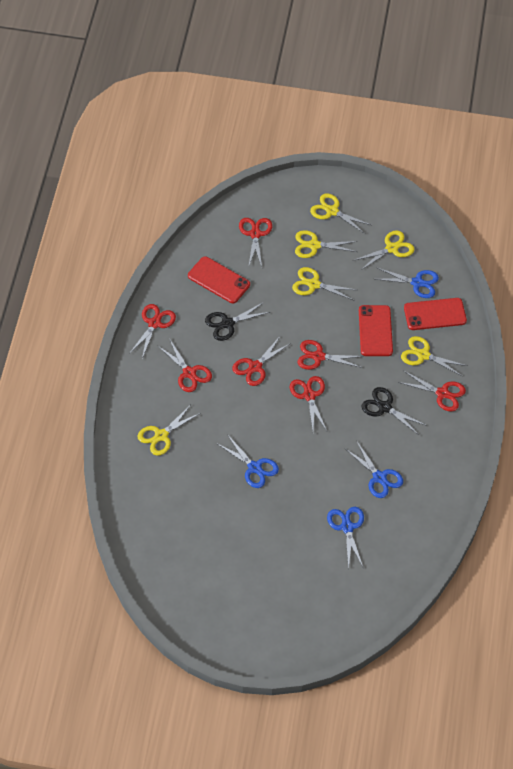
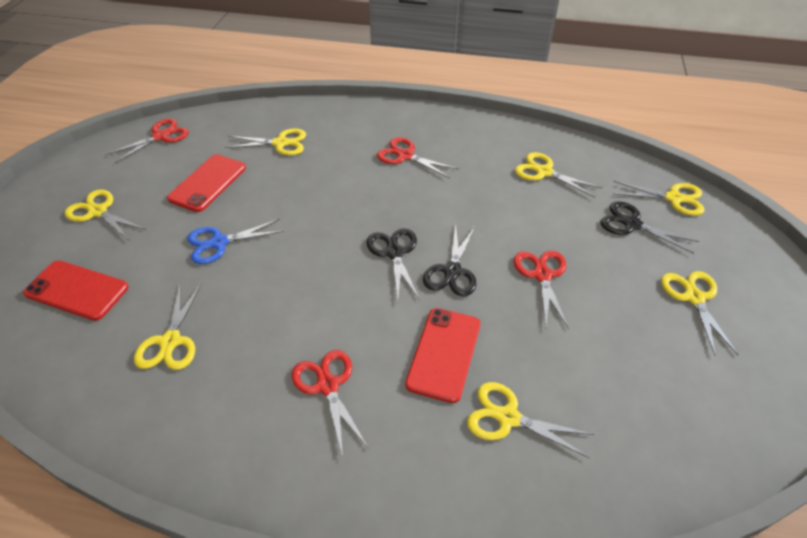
black scissors: 2 -> 3
blue scissors: 4 -> 1
red scissors: 7 -> 4
yellow scissors: 6 -> 7

